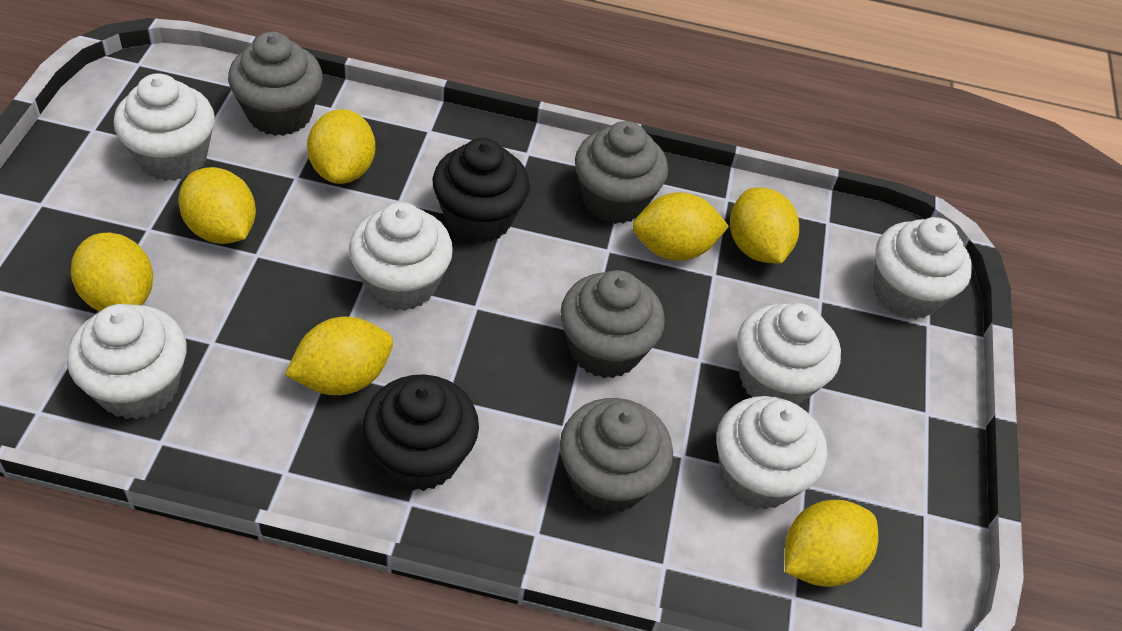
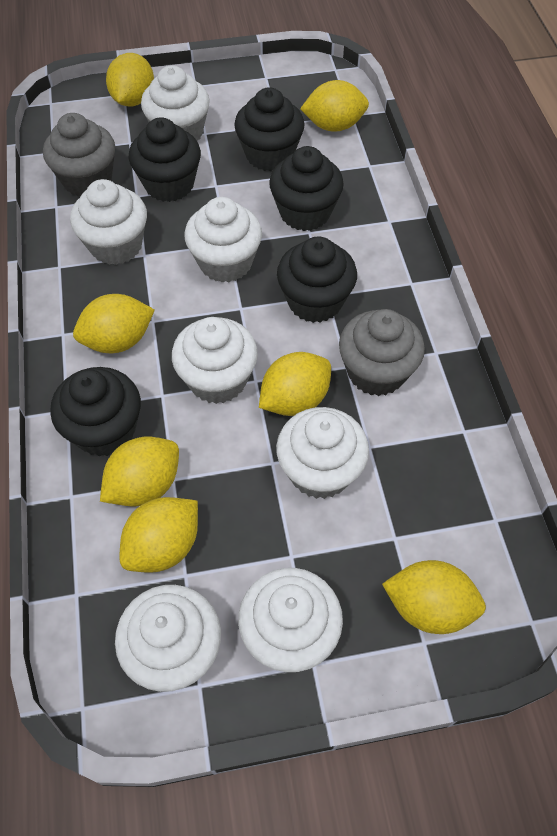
black cupcake: 2 -> 5
grey cupcake: 4 -> 2
white cupcake: 6 -> 7

